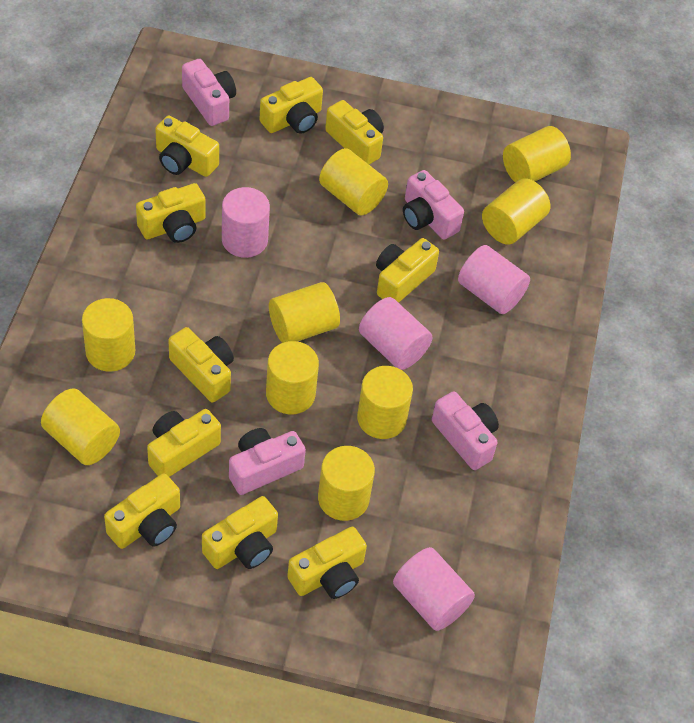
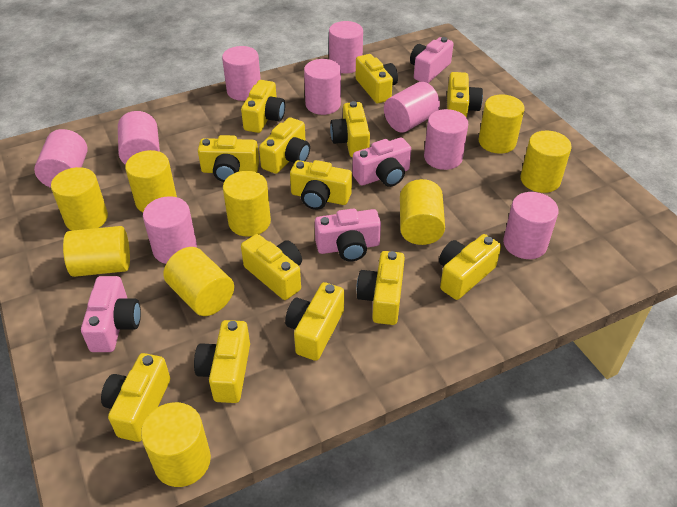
pink cylinder: 4 -> 9
yellow camera: 10 -> 13

